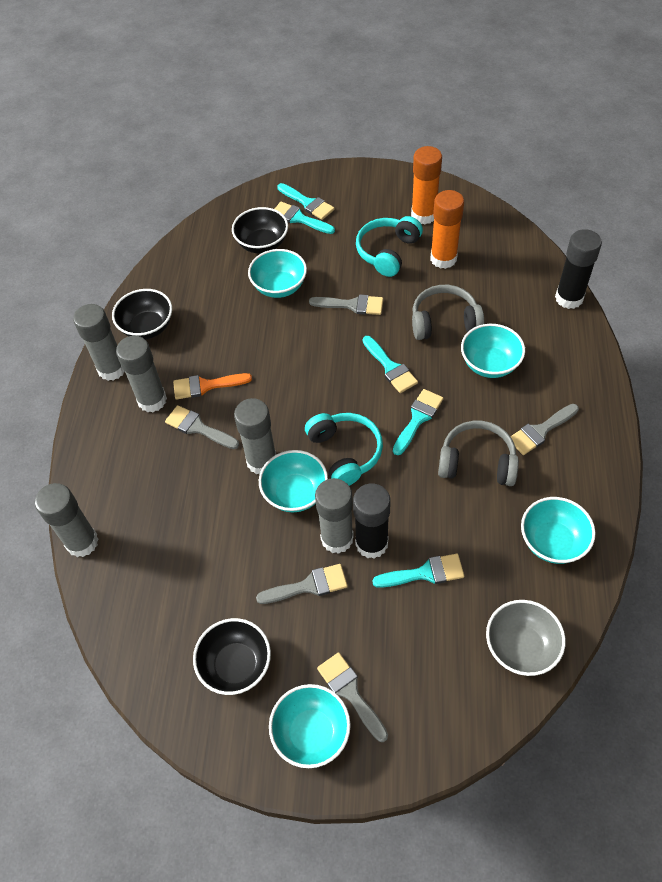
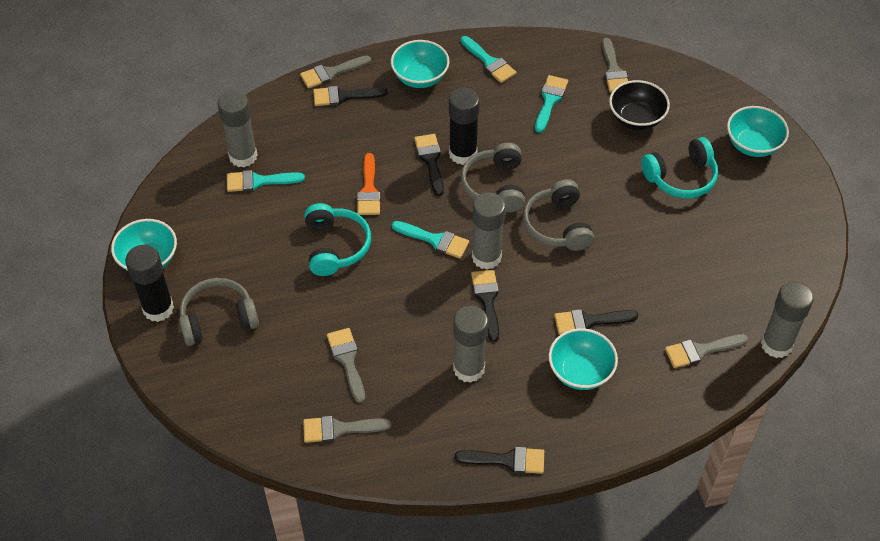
black bowl: 3 -> 1
black brush: 0 -> 5
grey bowl: 1 -> 0
grey glue stick: 5 -> 4
grey headphones: 2 -> 3
orange glue stick: 2 -> 0
turquoise bowl: 5 -> 4
turquoise brush: 5 -> 4

